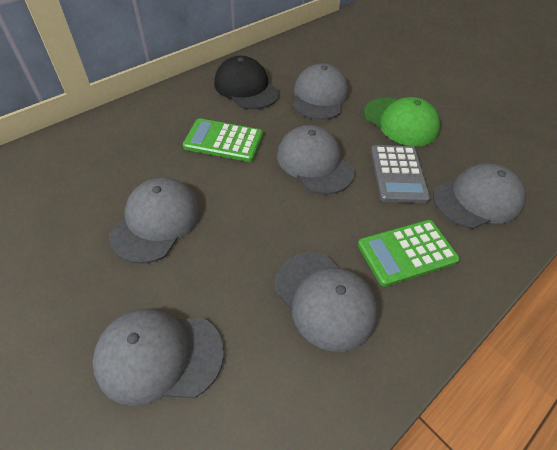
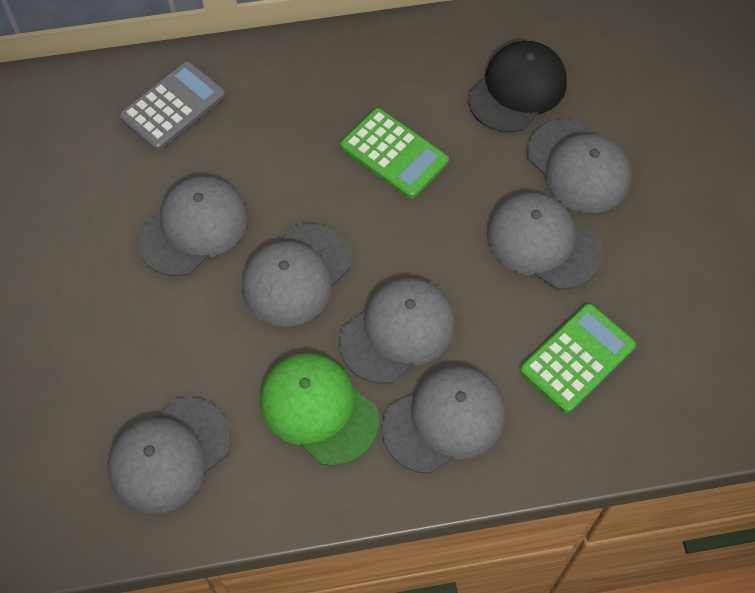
grey cap: 6 -> 7

